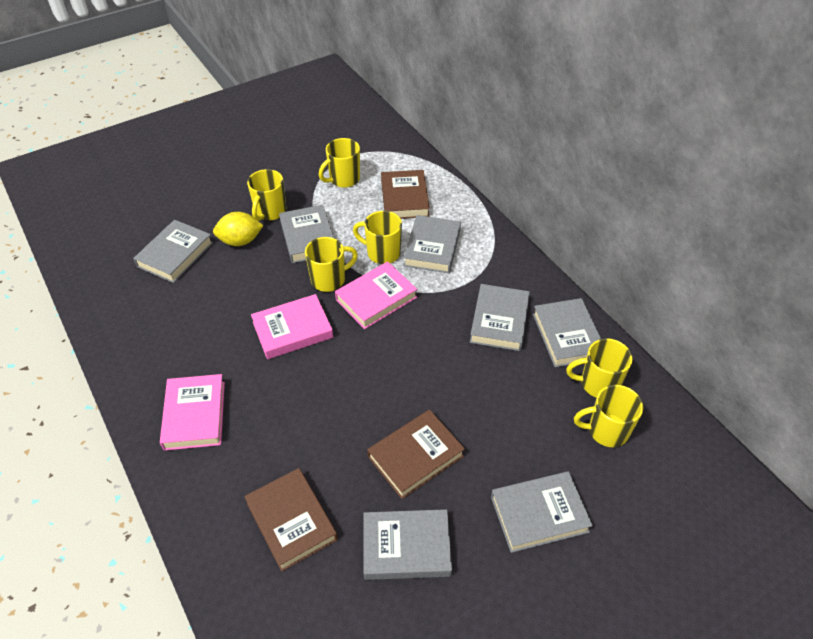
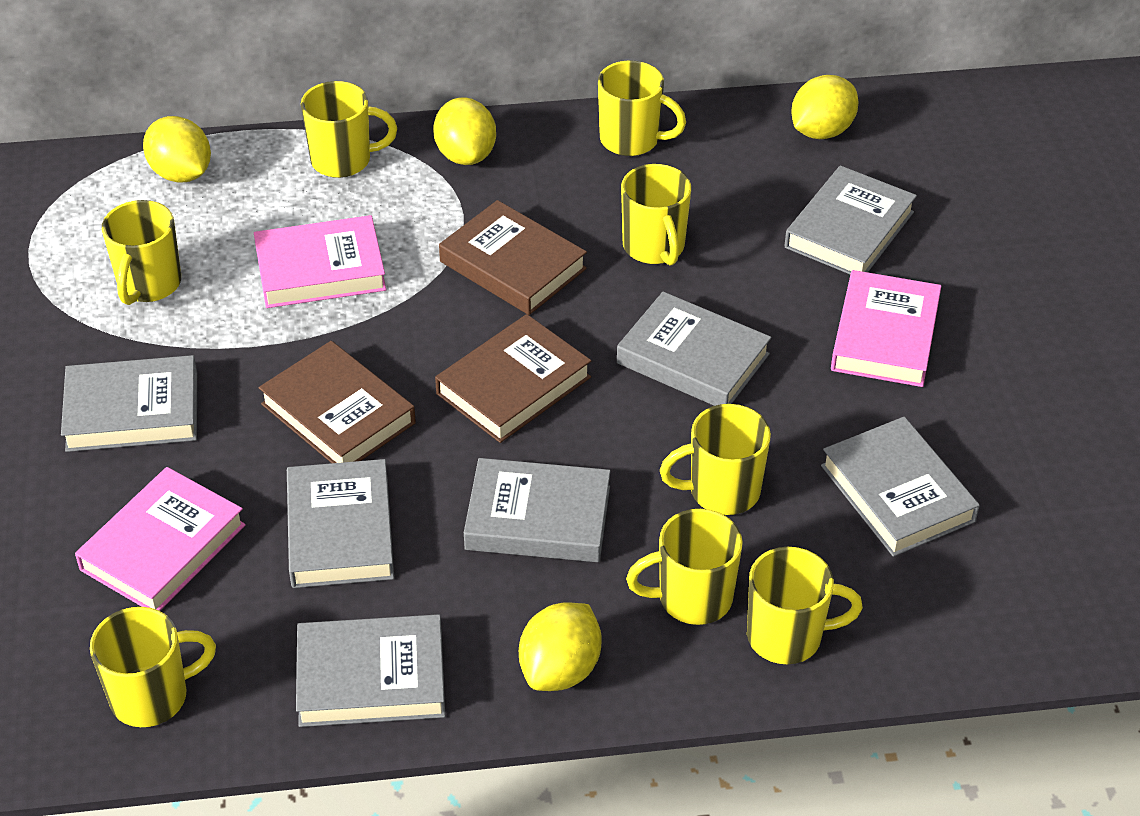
yellow lemon: 1 -> 4
yellow mug: 6 -> 8

